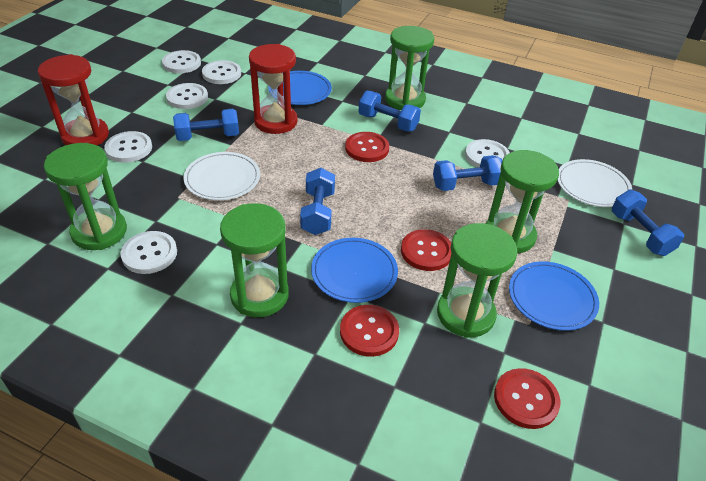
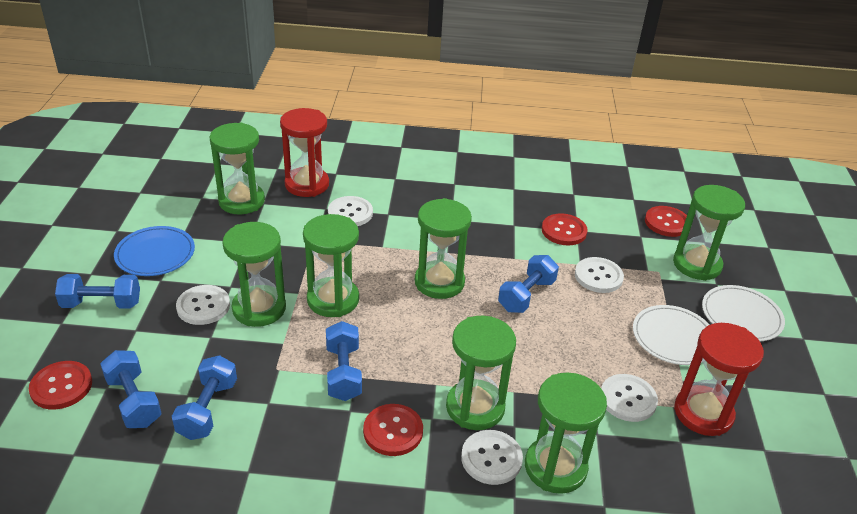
blue plate: 3 -> 1
green hourglass: 5 -> 7
white button: 6 -> 5

